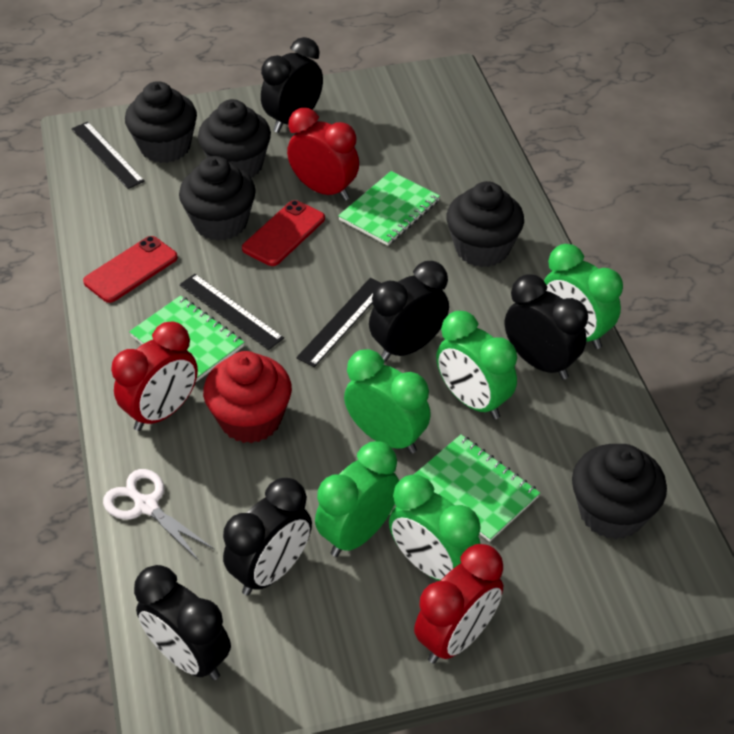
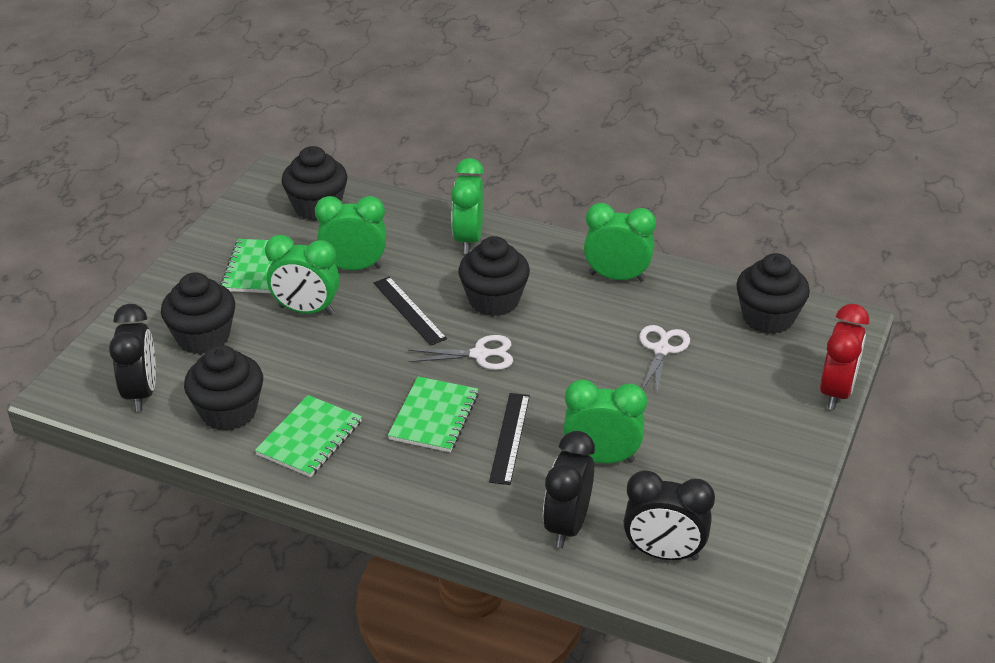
black clock: 5 -> 3
black ruler: 3 -> 2
red clock: 3 -> 1
red cupcake: 1 -> 0
red phone: 2 -> 0
white scissors: 1 -> 2

